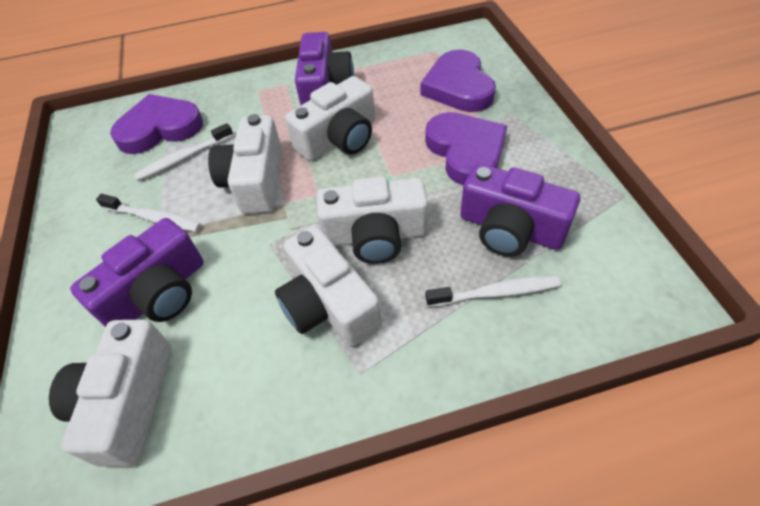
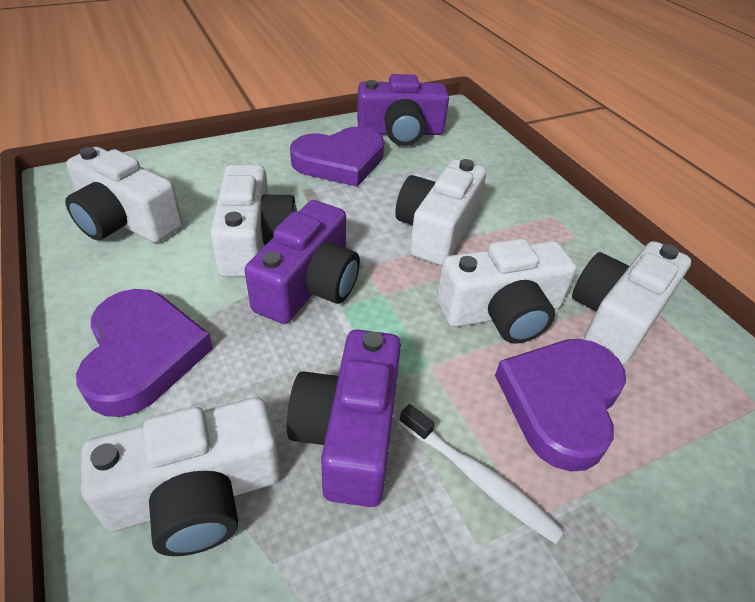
white camera: 5 -> 6
white toothbrush: 3 -> 1

